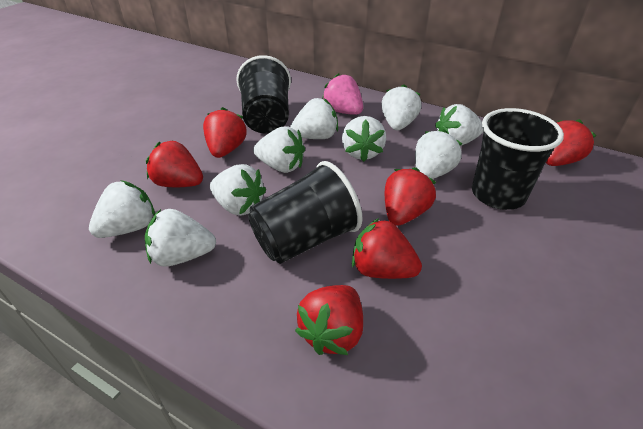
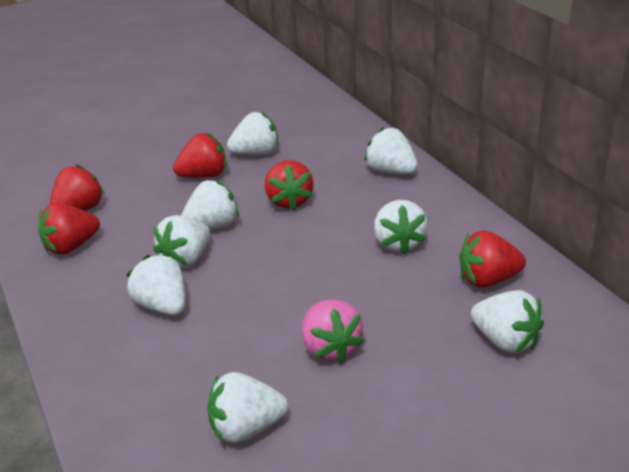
black cup: 3 -> 0
red strawberry: 6 -> 5
white strawberry: 9 -> 8

